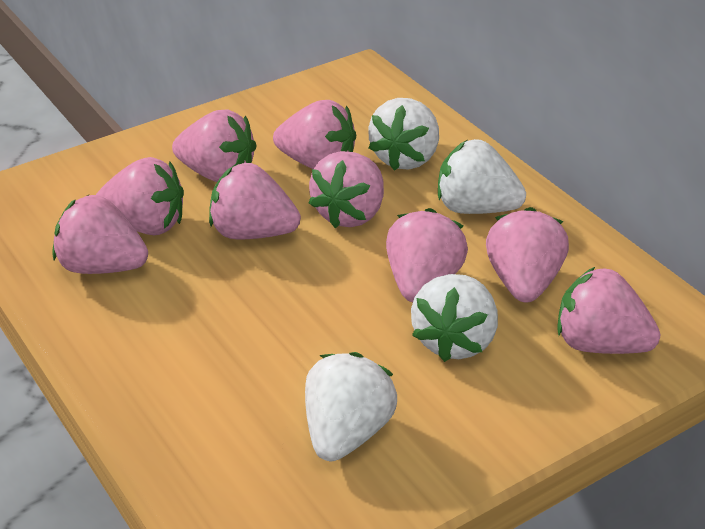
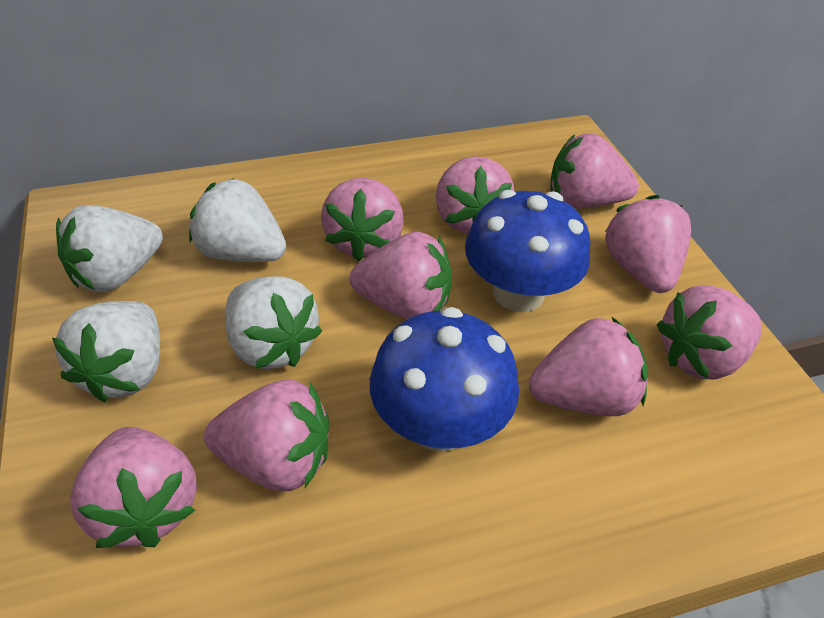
blue mushroom: 0 -> 2

